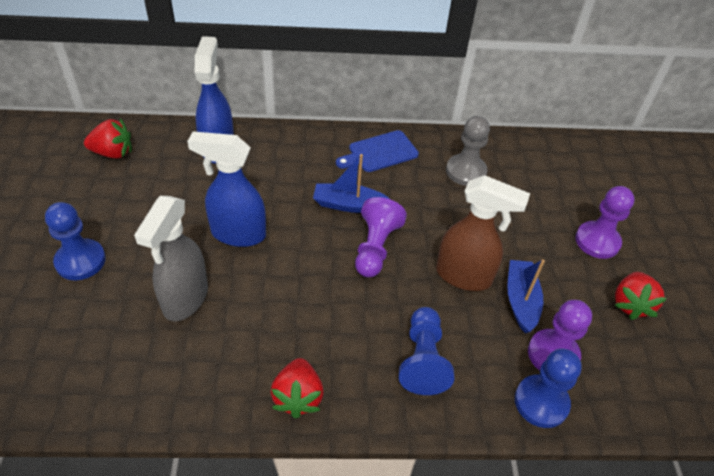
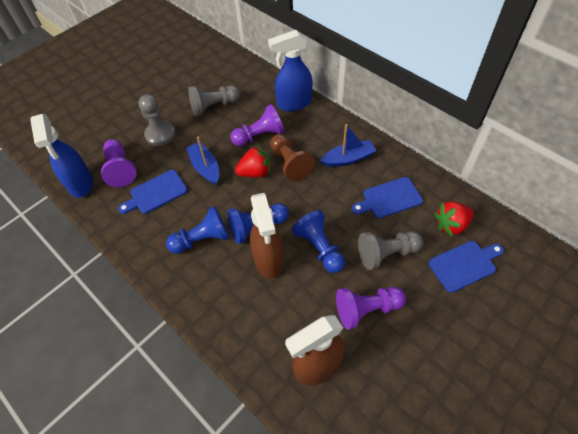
blue cutting board: 1 -> 3
brown pawn: 0 -> 1
brown spray bottle: 1 -> 2
grey pawn: 1 -> 3
grey spray bottle: 1 -> 0
red strawberry: 3 -> 2

